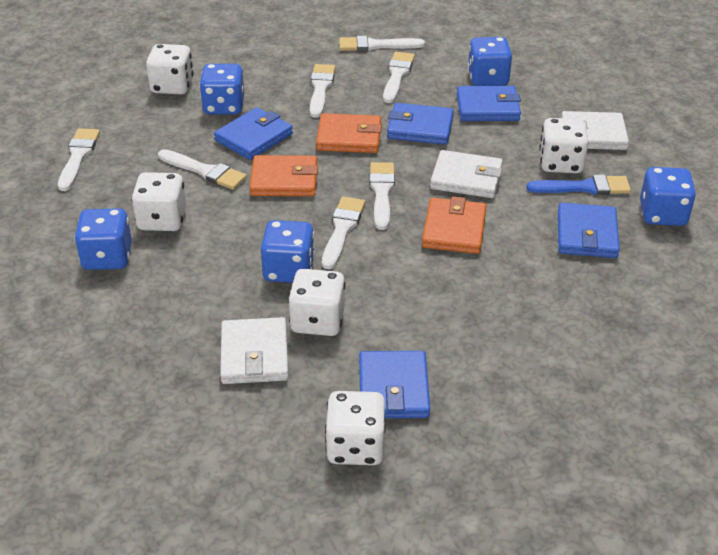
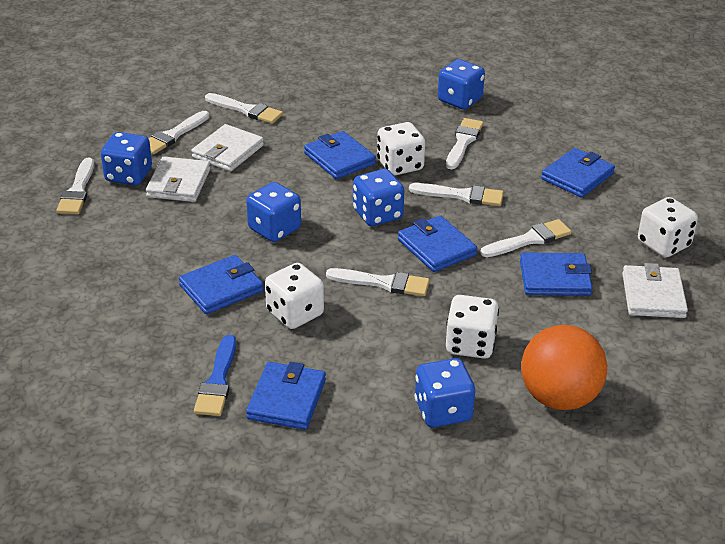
blue wallet: 5 -> 6
orange ball: 0 -> 1
orange wallet: 3 -> 0
white dice: 5 -> 4

